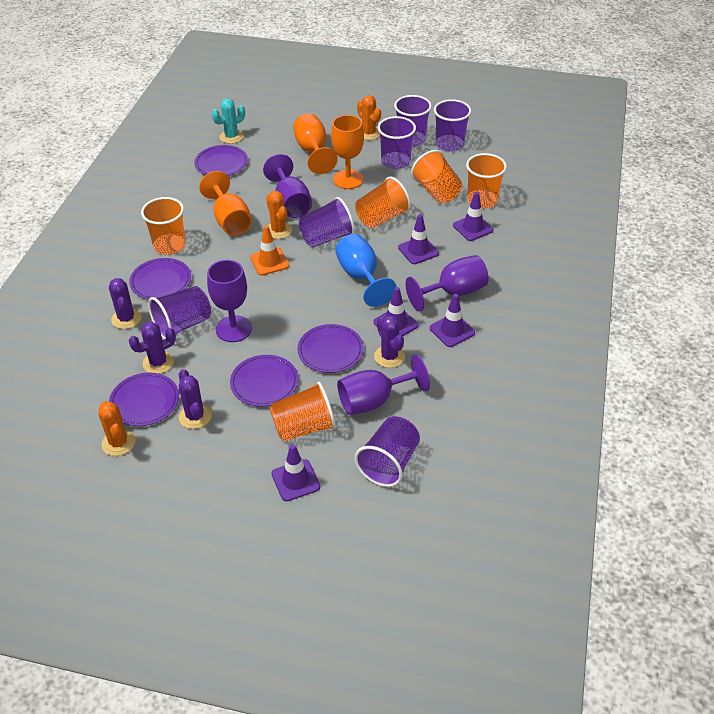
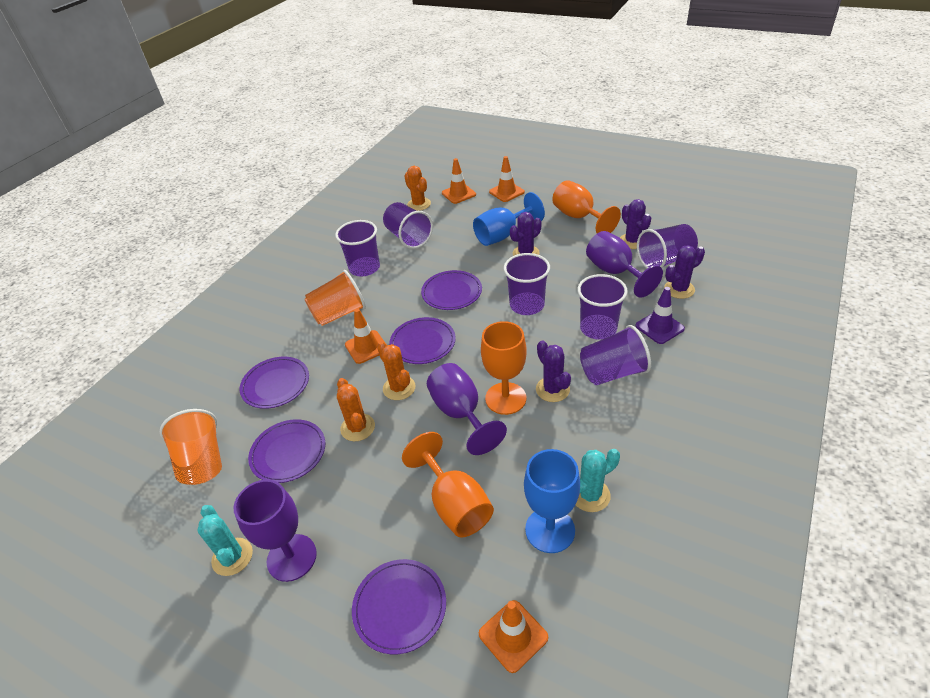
blue goblet: 1 -> 2
orange cup: 5 -> 2
orange traffic cone: 1 -> 4
purple goblet: 4 -> 3
purple traffic cone: 5 -> 1
turquoise cactus: 1 -> 2

